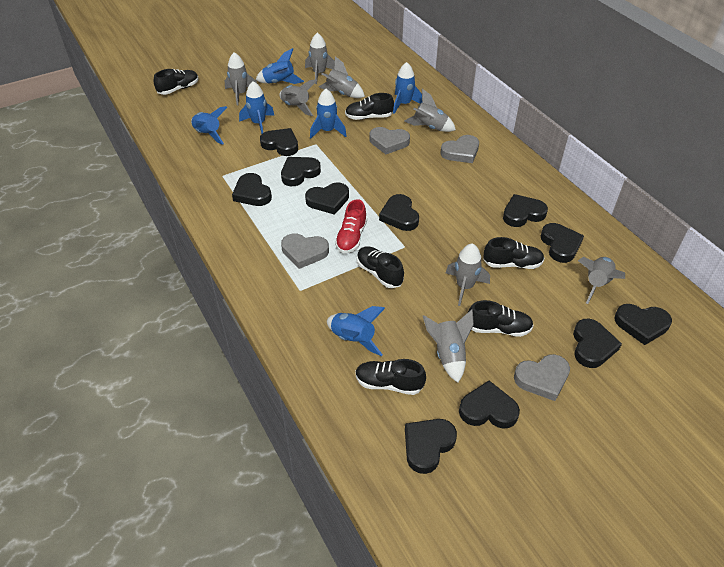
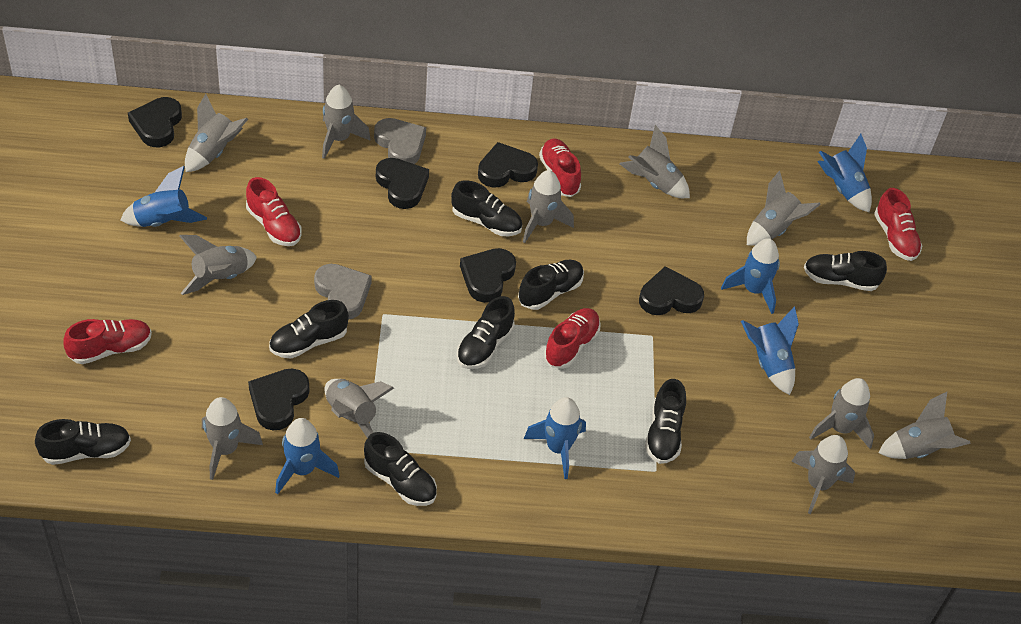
black heart: 11 -> 6
black shoe: 6 -> 8
grey heart: 4 -> 2
grey rocket: 8 -> 11
red shoe: 1 -> 5

